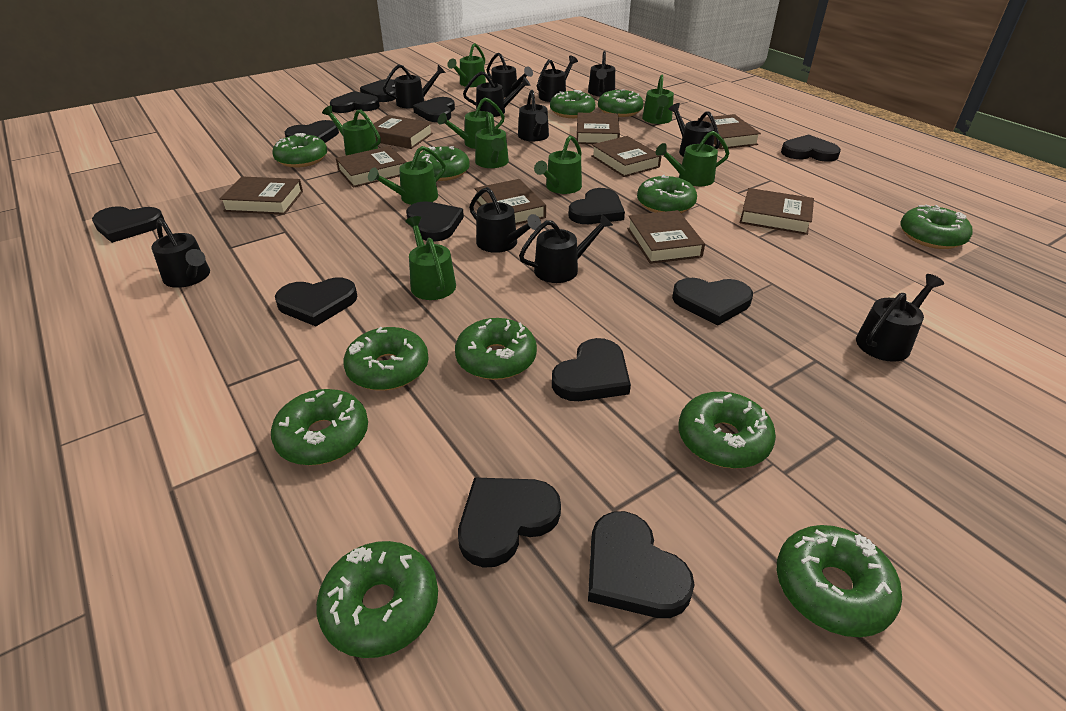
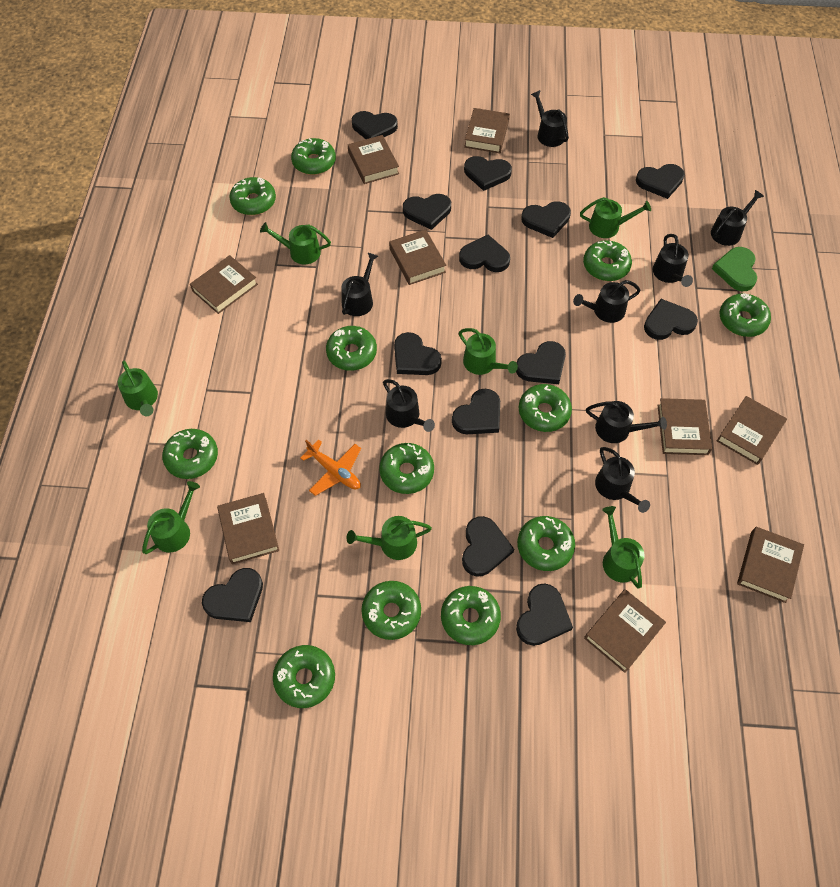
black watering can: 11 -> 8
green heart: 0 -> 1
green watering can: 9 -> 7
orange plane: 0 -> 1

